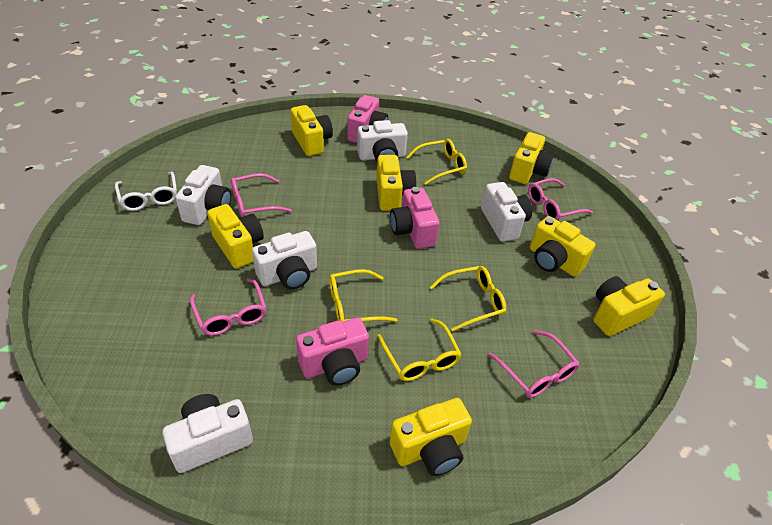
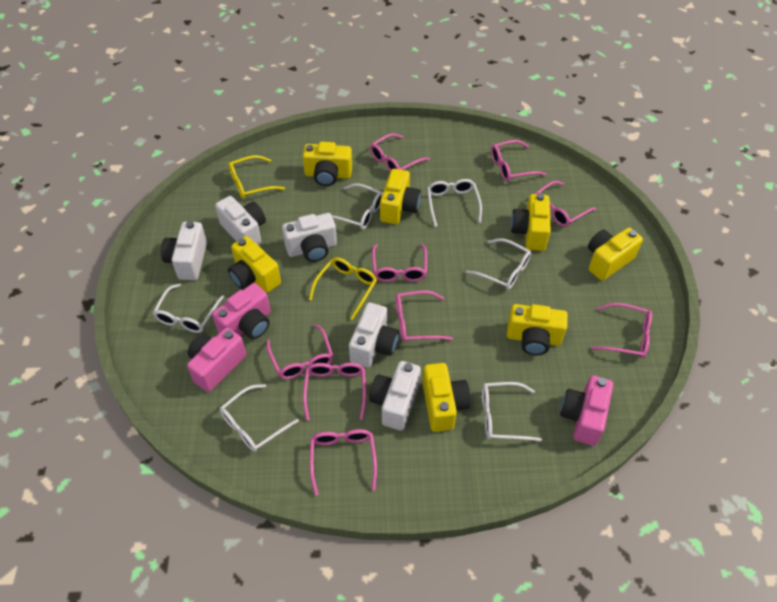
pink glasses: 4 -> 9
white glasses: 1 -> 6
yellow glasses: 4 -> 2

